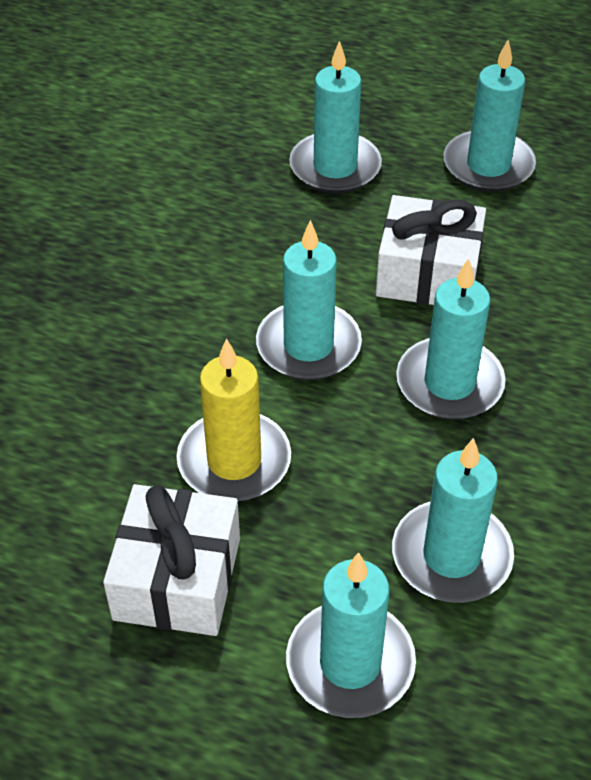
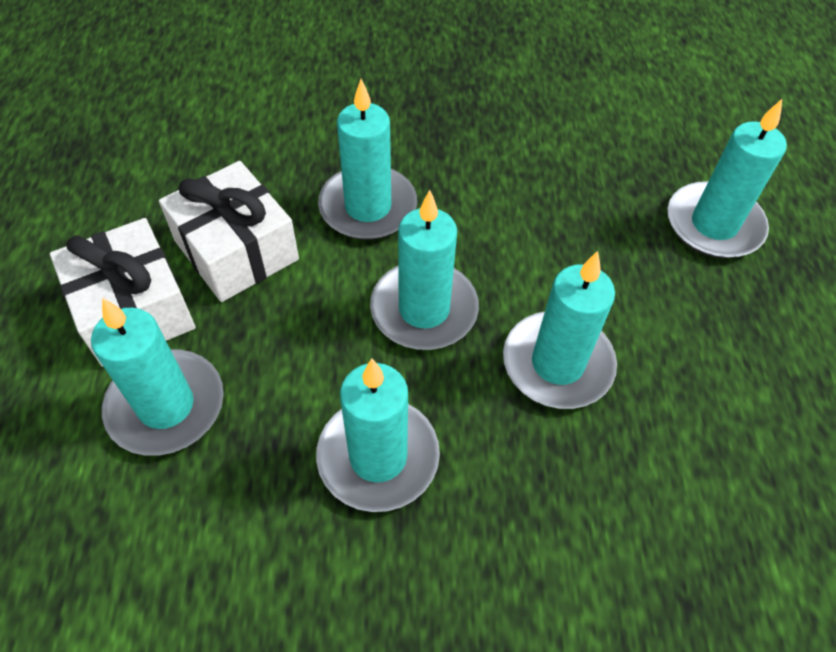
yellow candle: 1 -> 0

